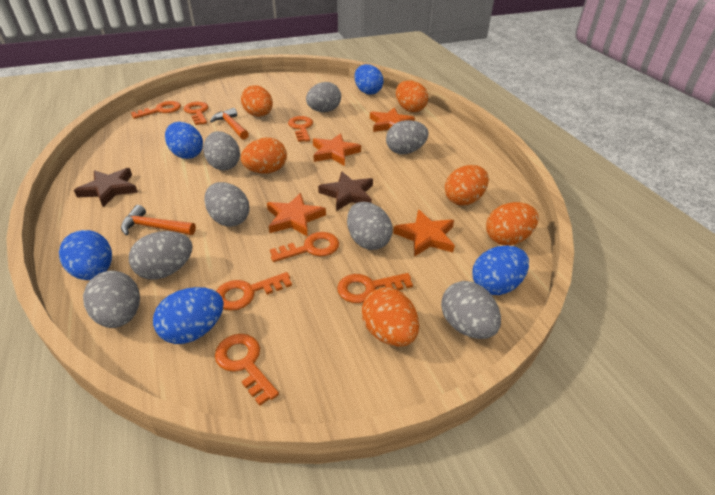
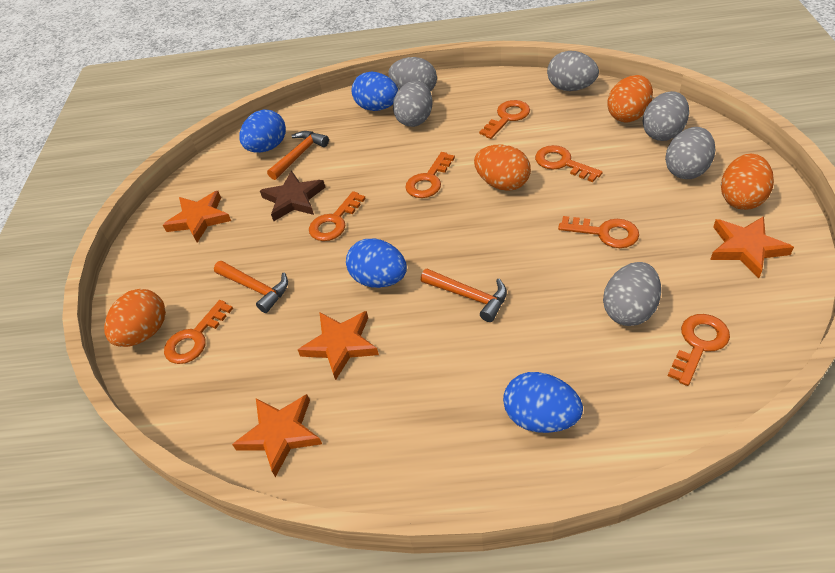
blue egg: 5 -> 4
brown star: 2 -> 1
grey egg: 8 -> 6
orange egg: 6 -> 4
orange hammer: 2 -> 3

